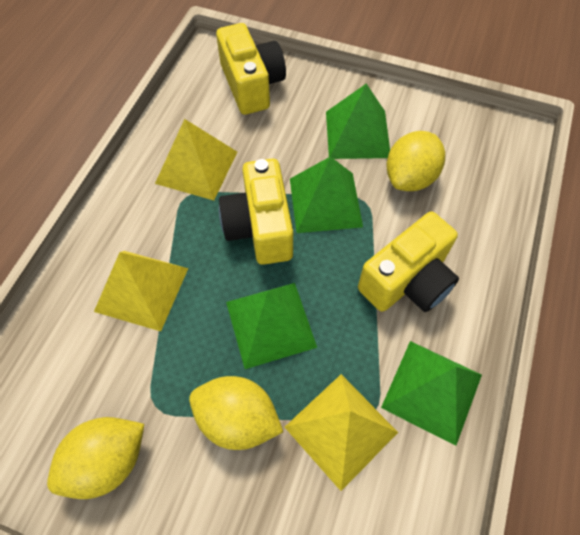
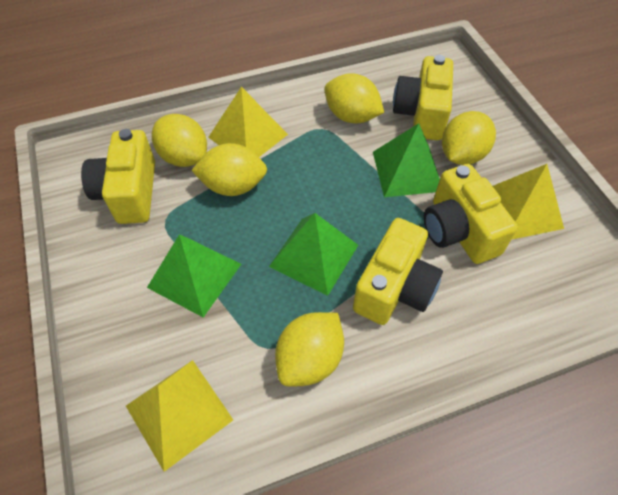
green pyramid: 4 -> 3
yellow camera: 3 -> 4
yellow lemon: 3 -> 5

